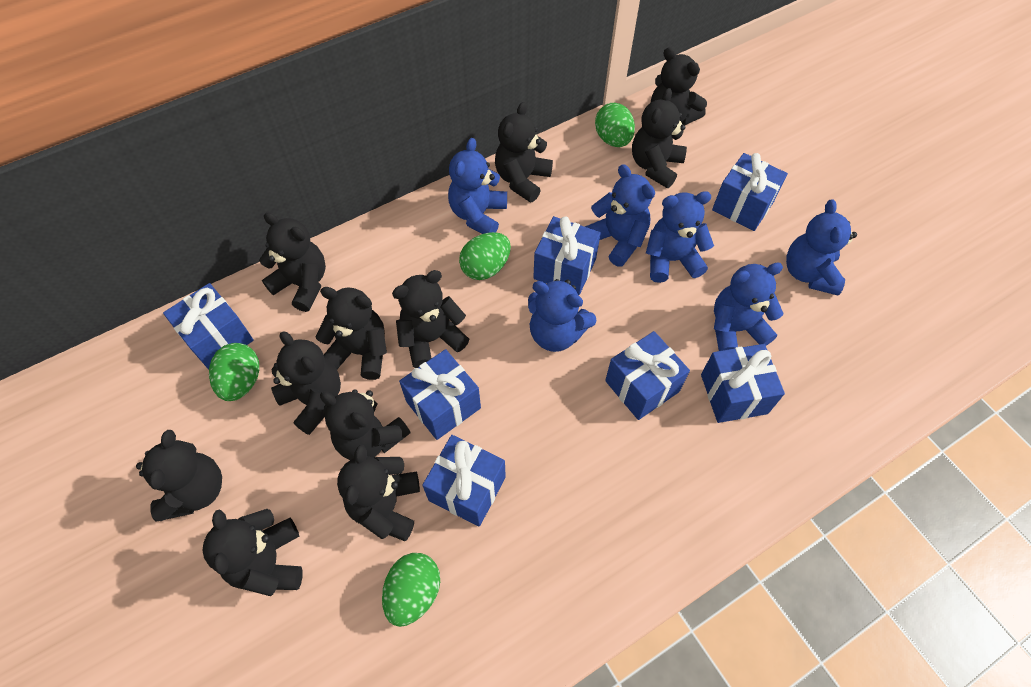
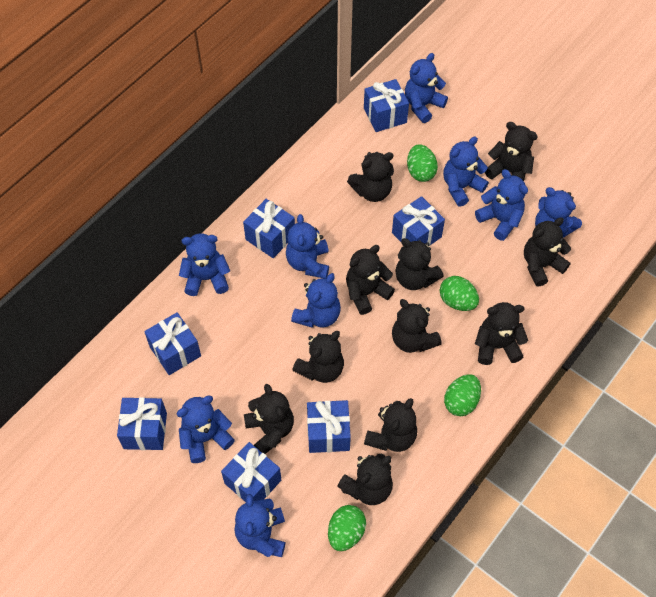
blue teddy bear: 6 -> 9

